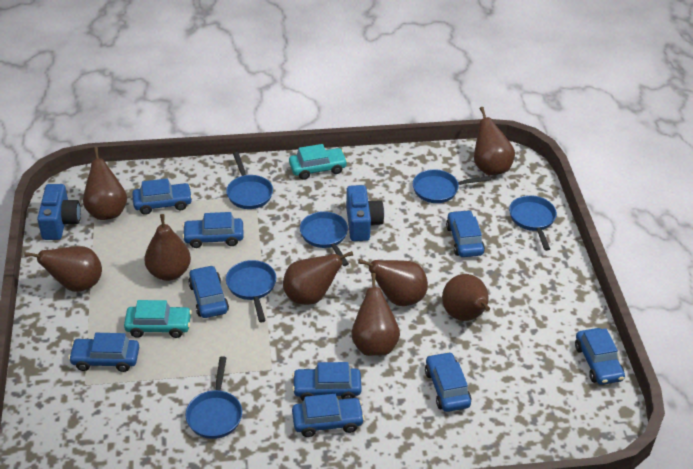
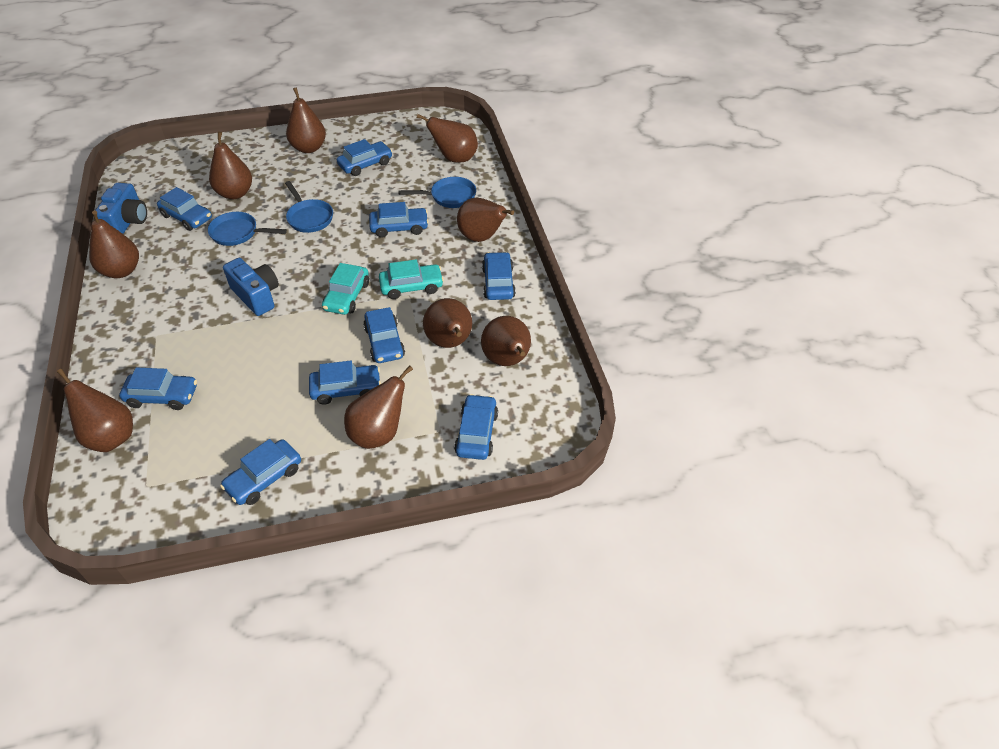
blue pan: 6 -> 3
brown pear: 8 -> 9

